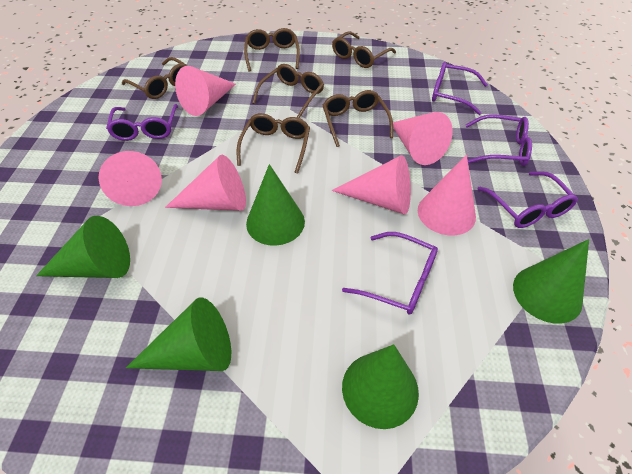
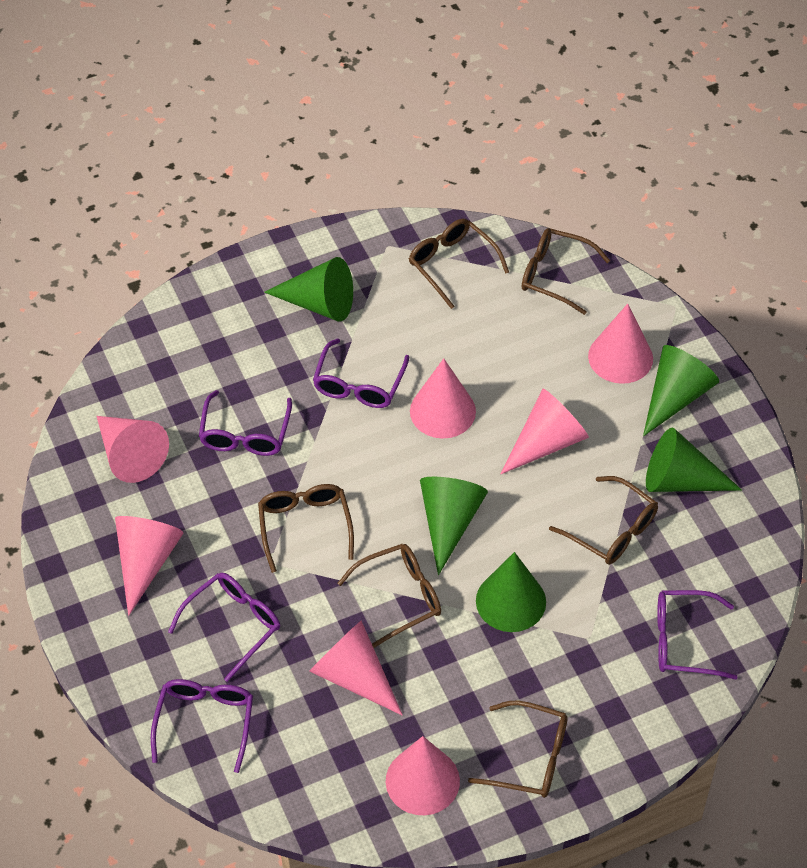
pink cone: 6 -> 7

